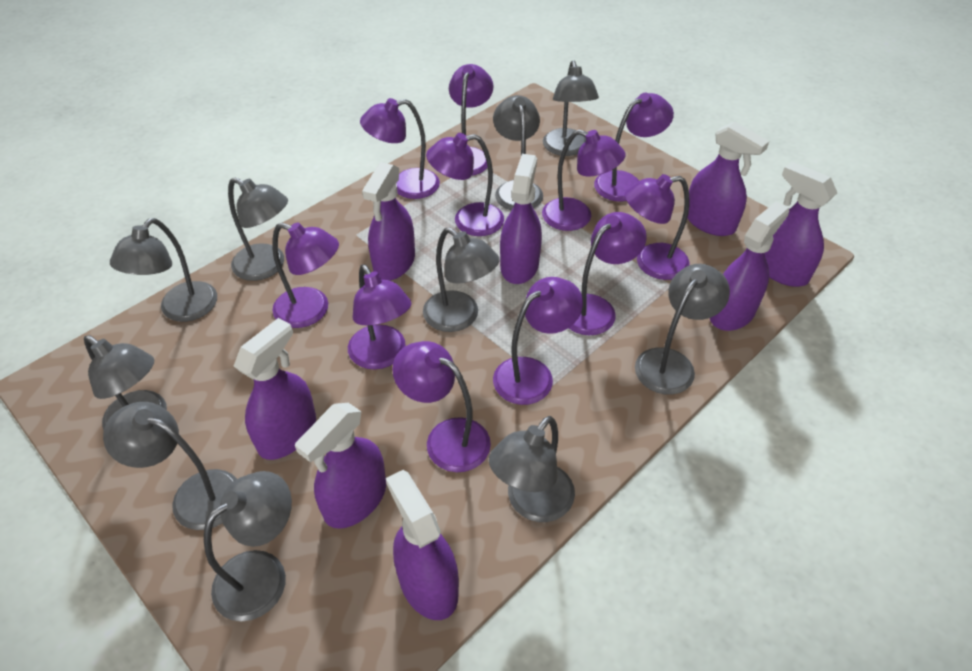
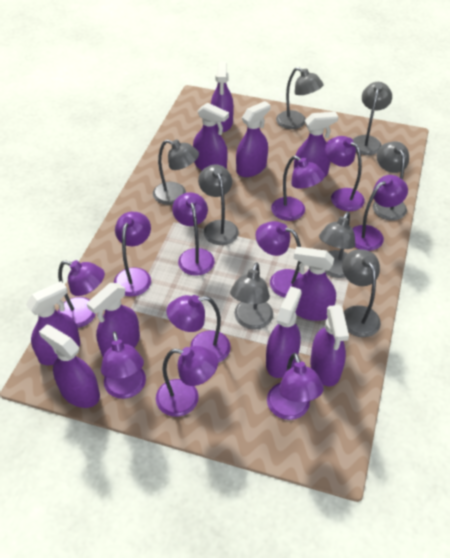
grey lamp: 10 -> 8
purple spray bottle: 8 -> 10

